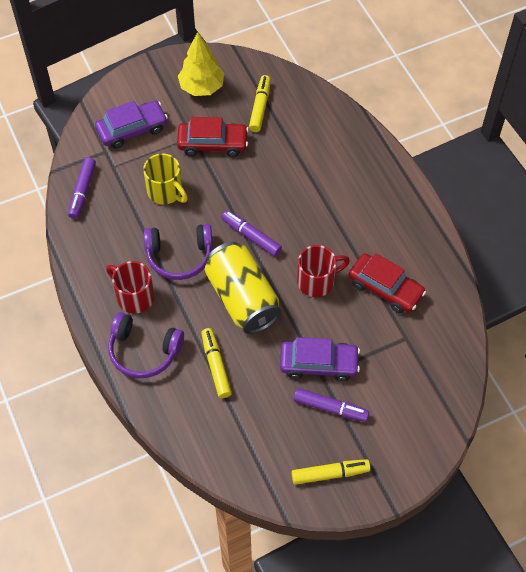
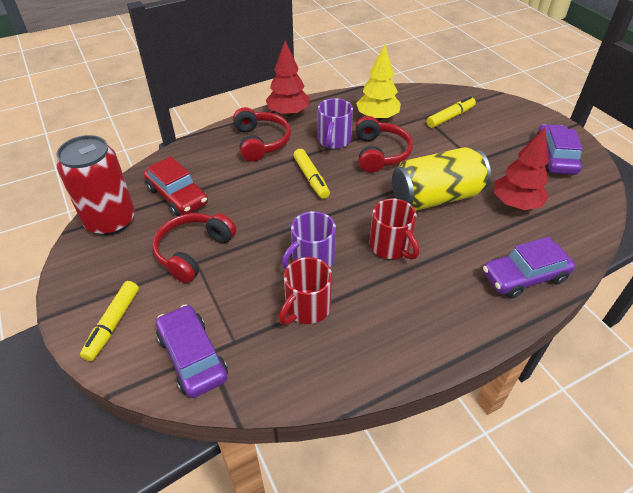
purple car: 2 -> 3
purple headphones: 2 -> 0
purple marker: 3 -> 0
purple mug: 0 -> 2
red can: 0 -> 1
red car: 2 -> 1
red headphones: 0 -> 3
red tree: 0 -> 2
yellow mug: 1 -> 0

